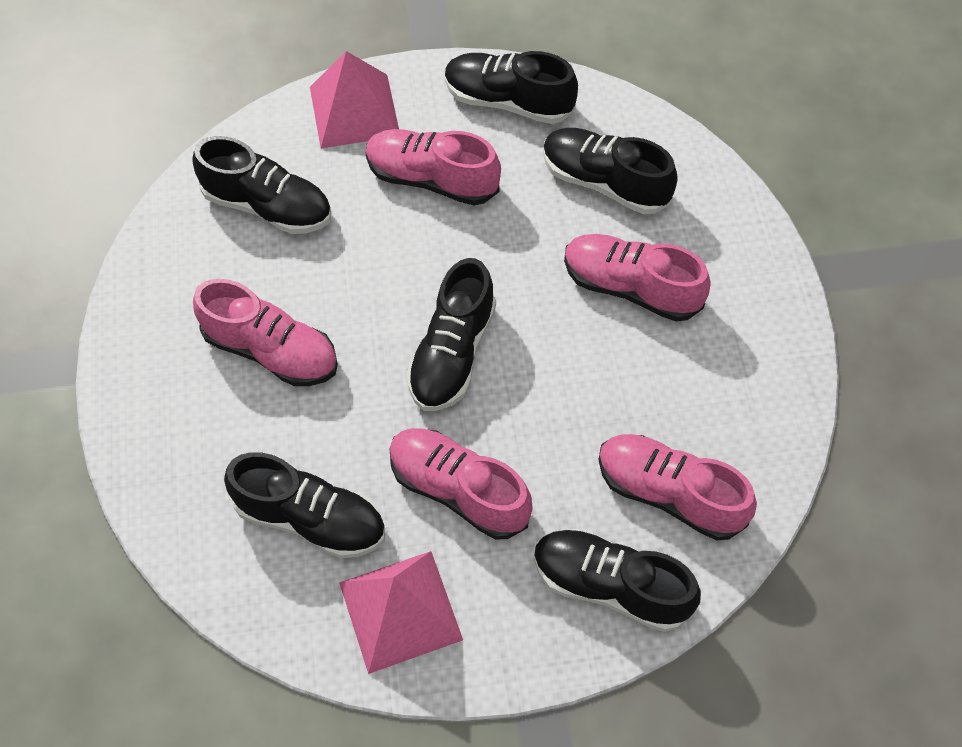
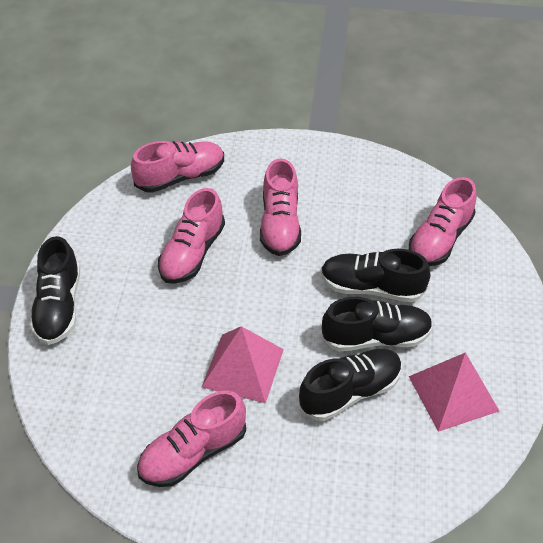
black shoe: 6 -> 4

